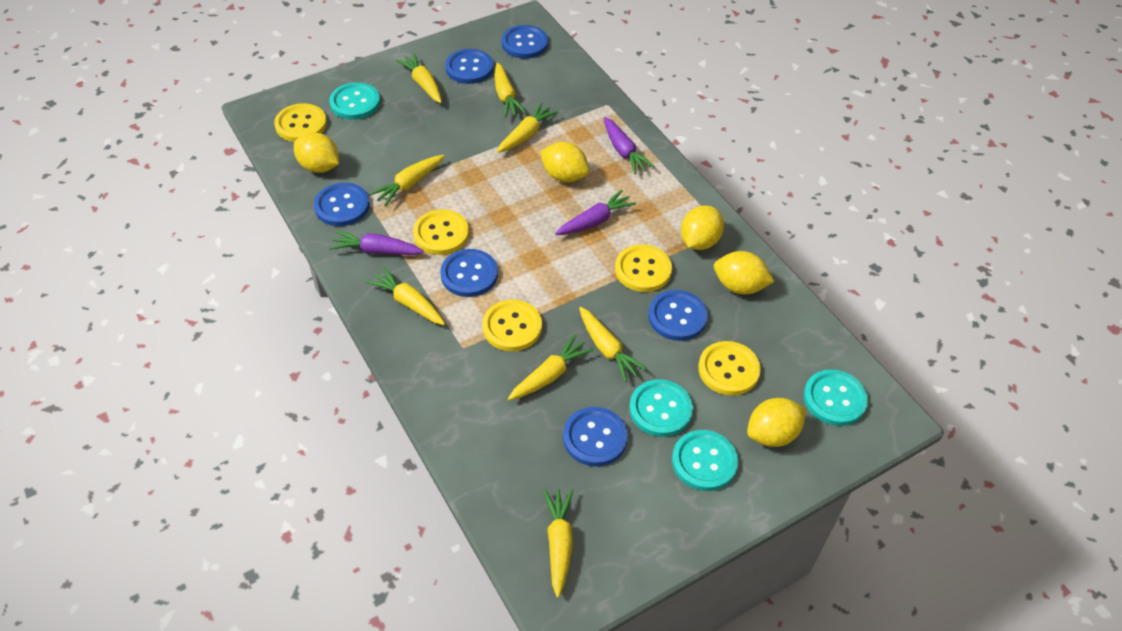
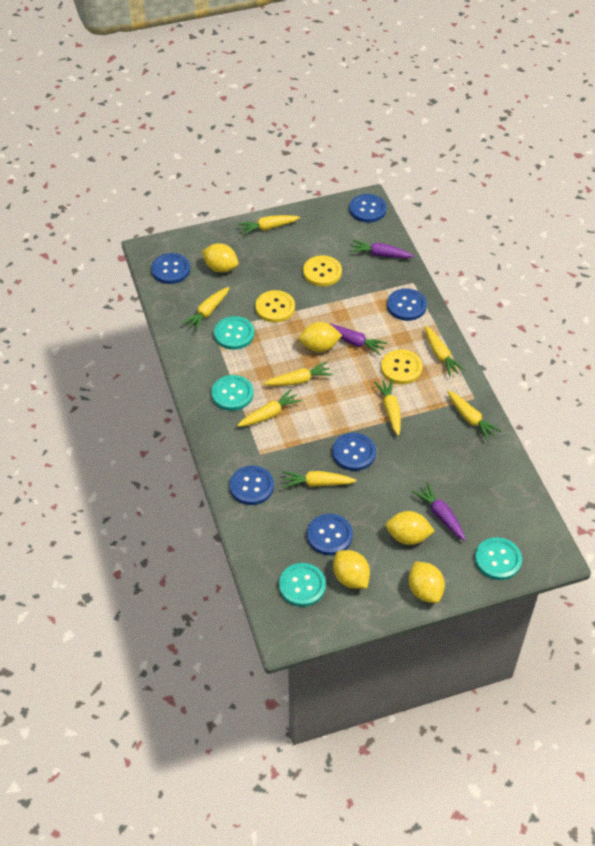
yellow button: 5 -> 3

